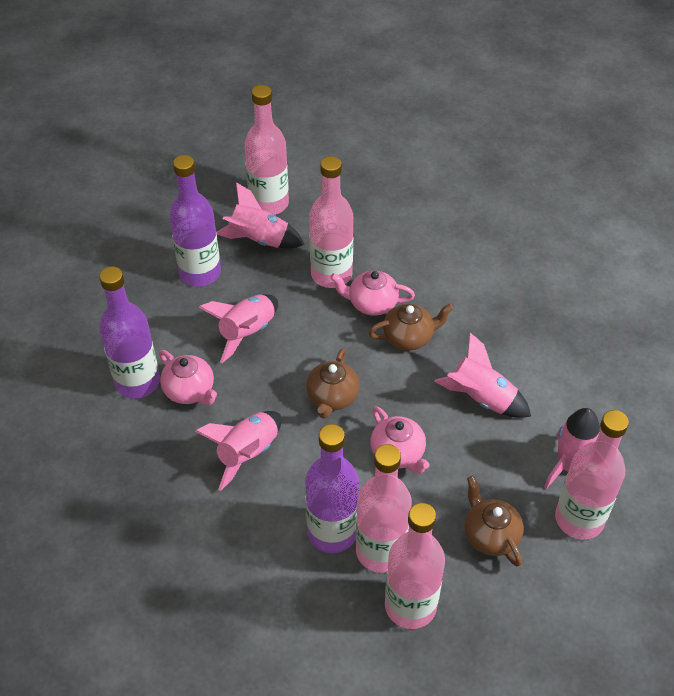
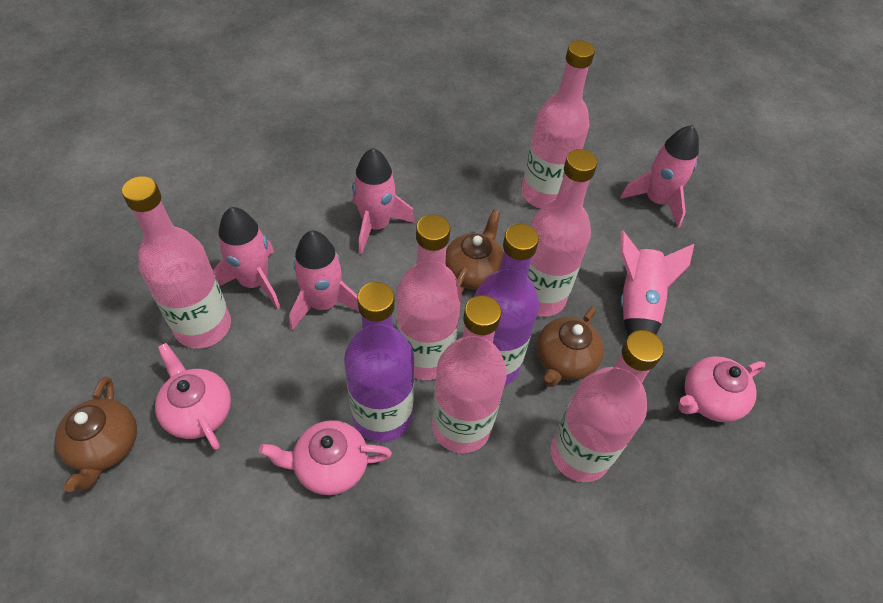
pink bottle: 5 -> 6
purple bottle: 3 -> 2

